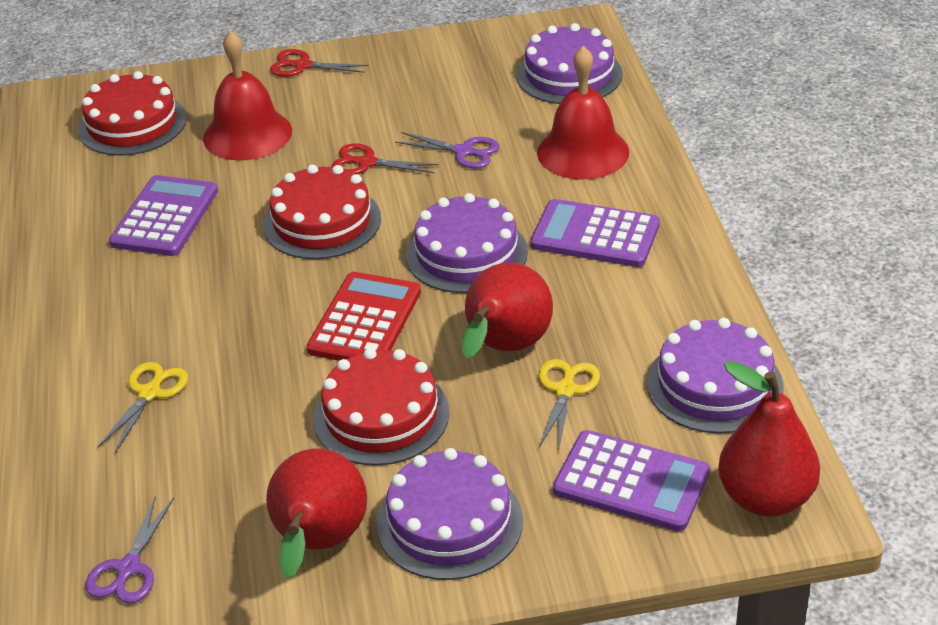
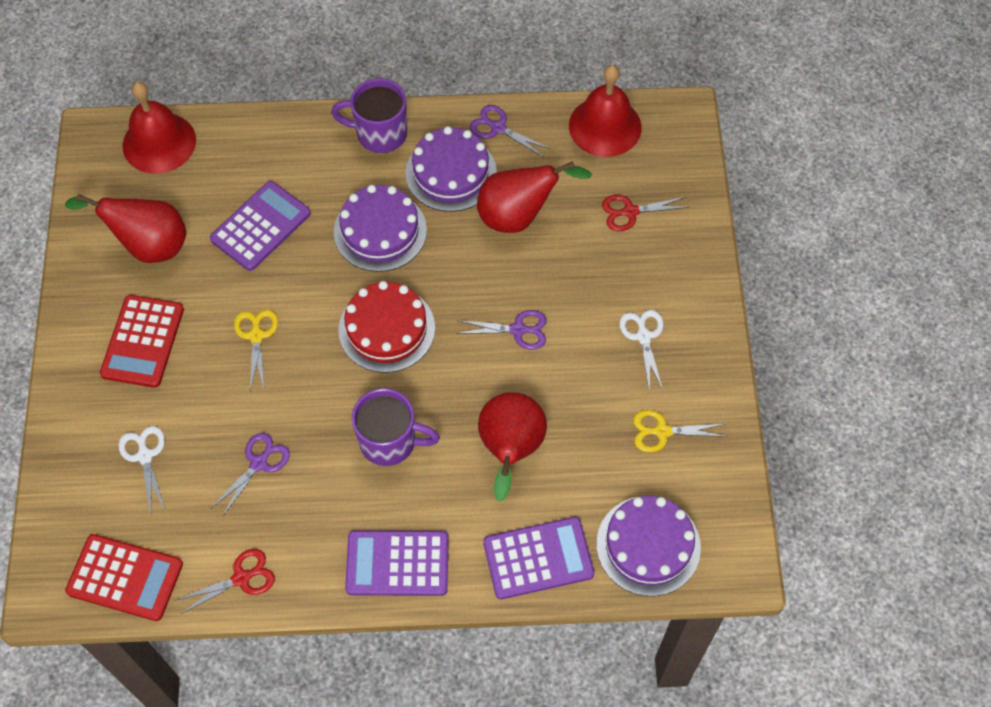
purple cake: 4 -> 3
purple mug: 0 -> 2
purple scissors: 2 -> 3
red cake: 3 -> 1
red calculator: 1 -> 2
white scissors: 0 -> 2

